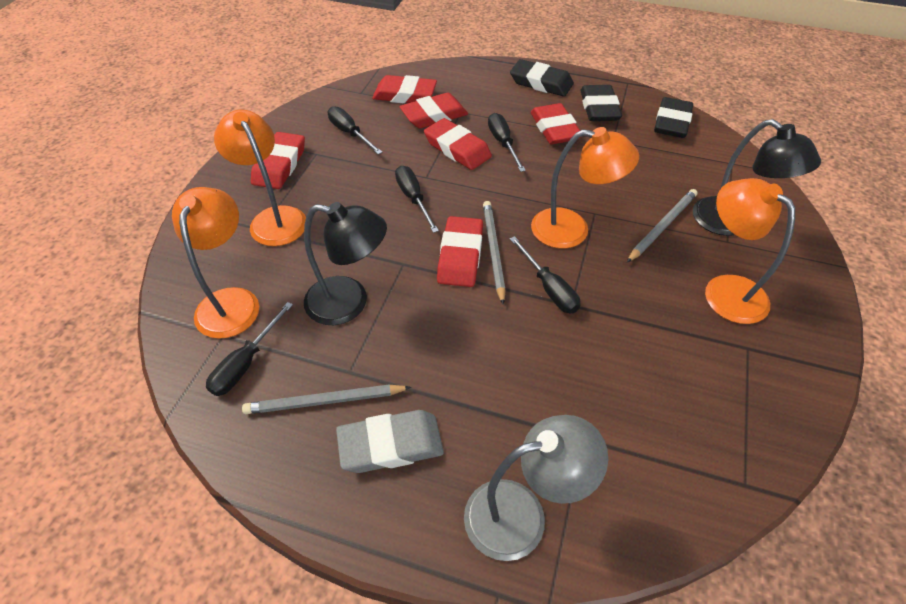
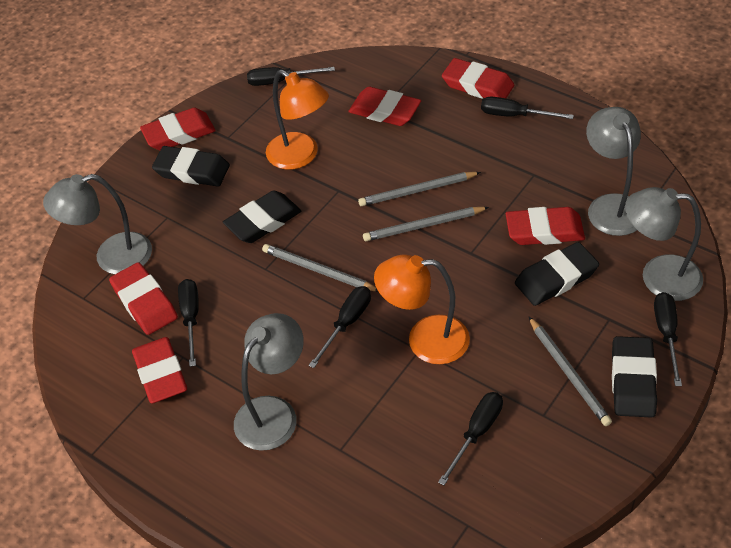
black eraser: 3 -> 4
black lamp: 2 -> 0
black screwdriver: 5 -> 6
grey eraser: 1 -> 0
grey lamp: 1 -> 4
grey pencil: 3 -> 4
orange lamp: 4 -> 2

